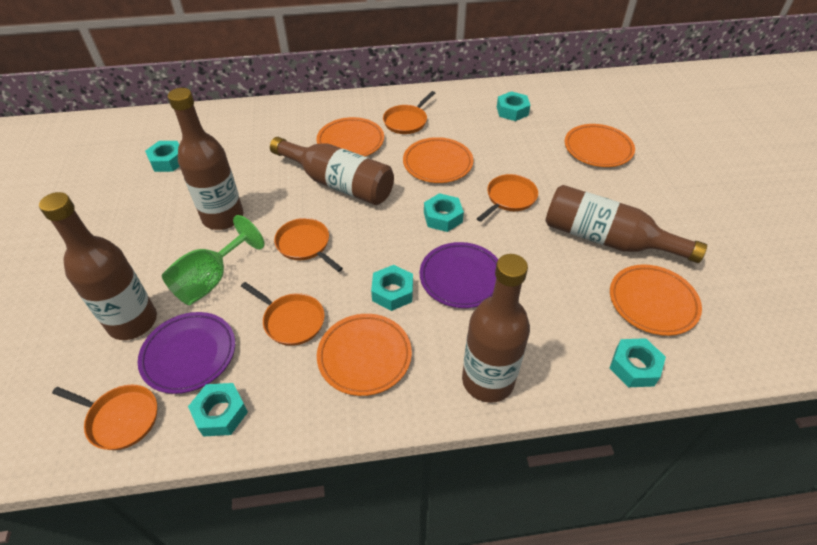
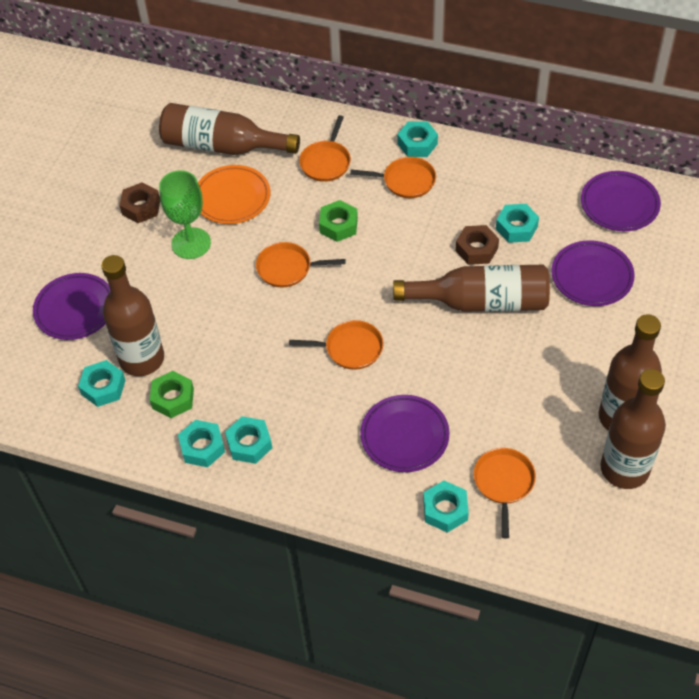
brown nut: 0 -> 2
green nut: 0 -> 2
orange plate: 5 -> 1
purple plate: 2 -> 4

